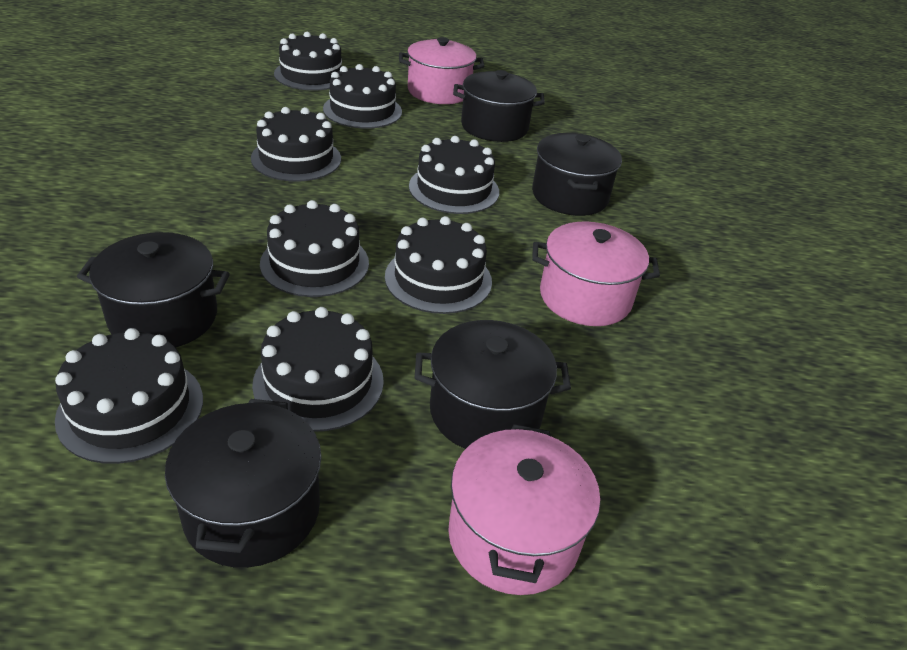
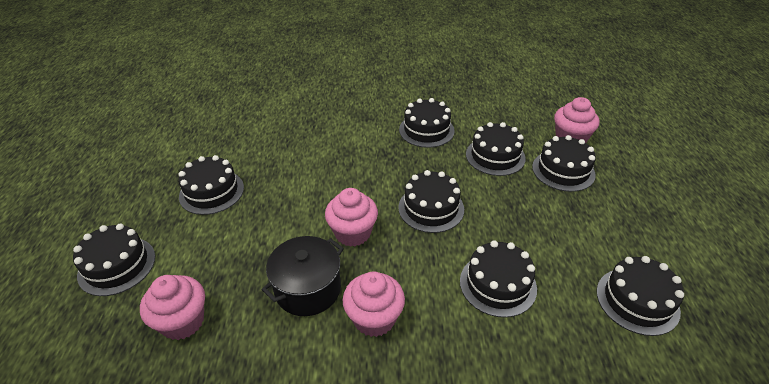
black pot: 5 -> 1
pink cupcake: 0 -> 4
pink pot: 3 -> 0

